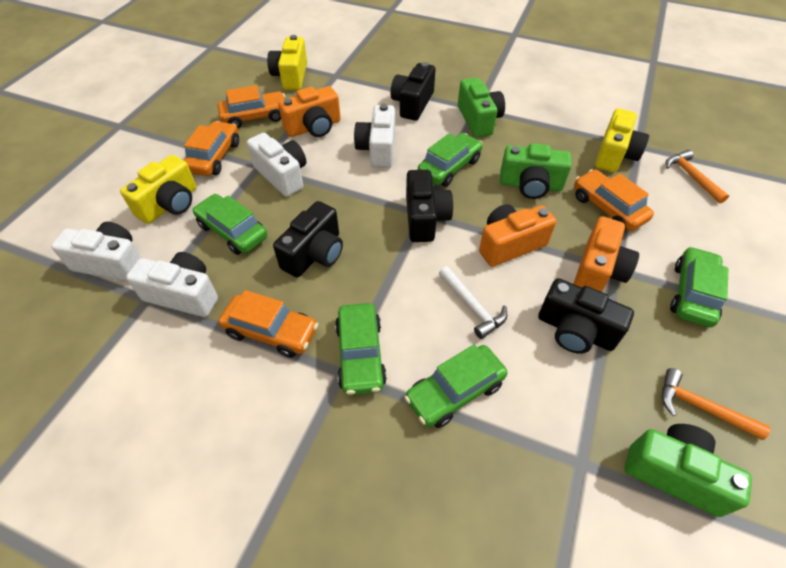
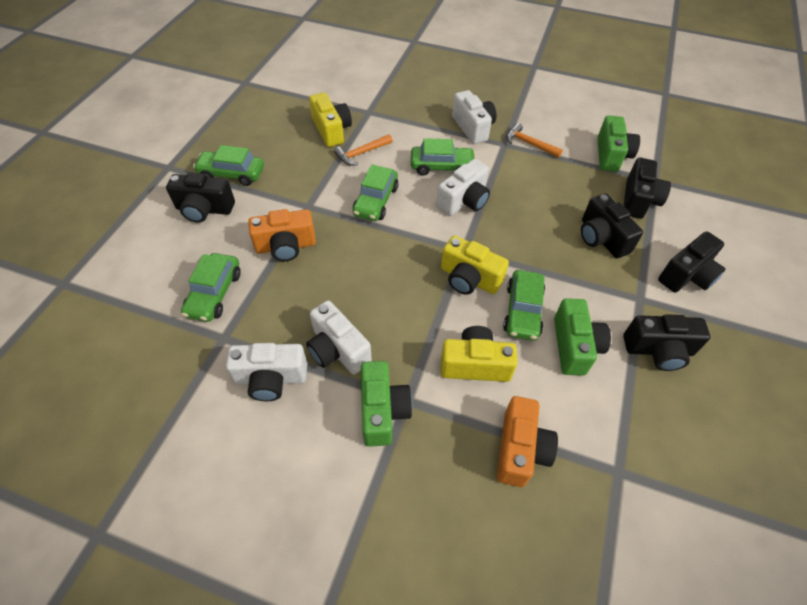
black camera: 4 -> 5
orange camera: 3 -> 2
orange car: 4 -> 0
white hammer: 1 -> 0

